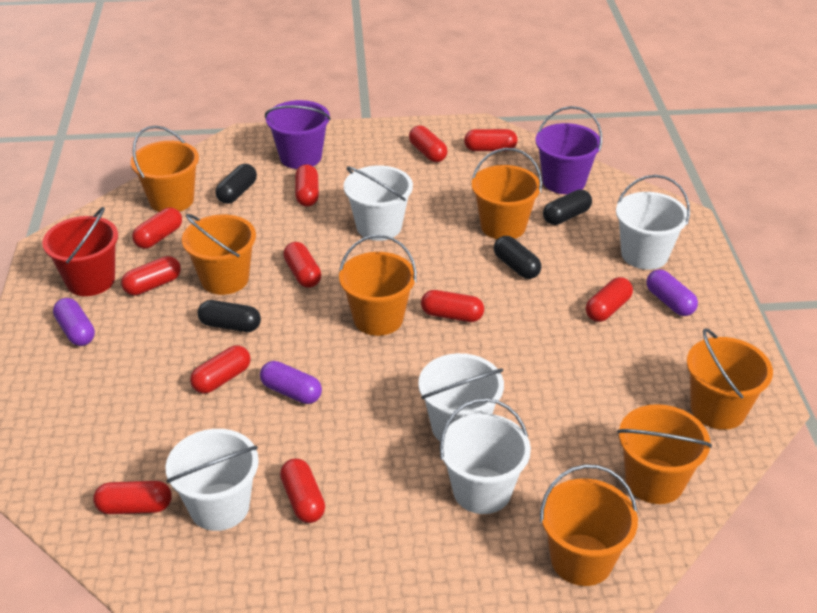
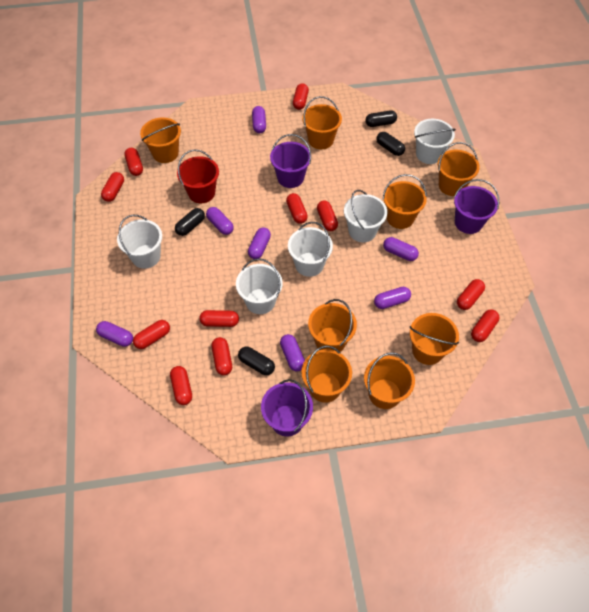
orange bucket: 7 -> 8
purple bucket: 2 -> 3
purple capsule: 3 -> 7

